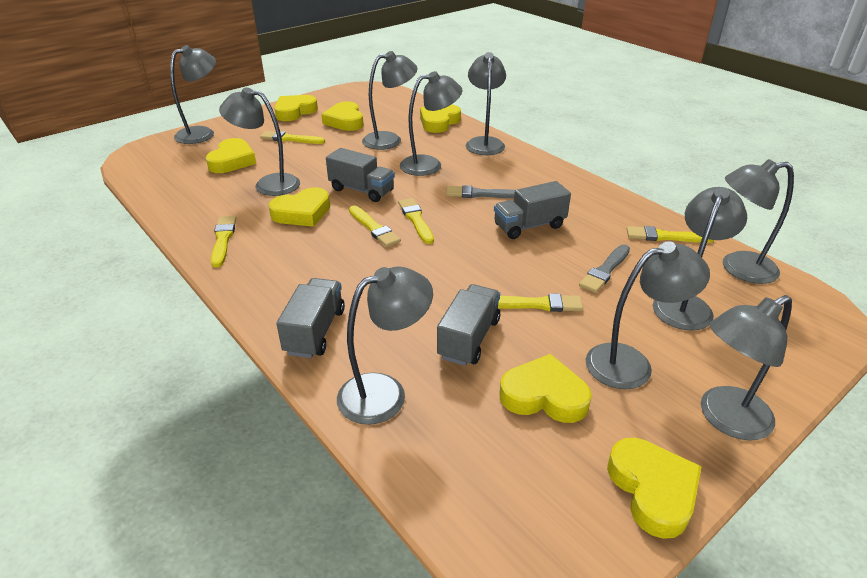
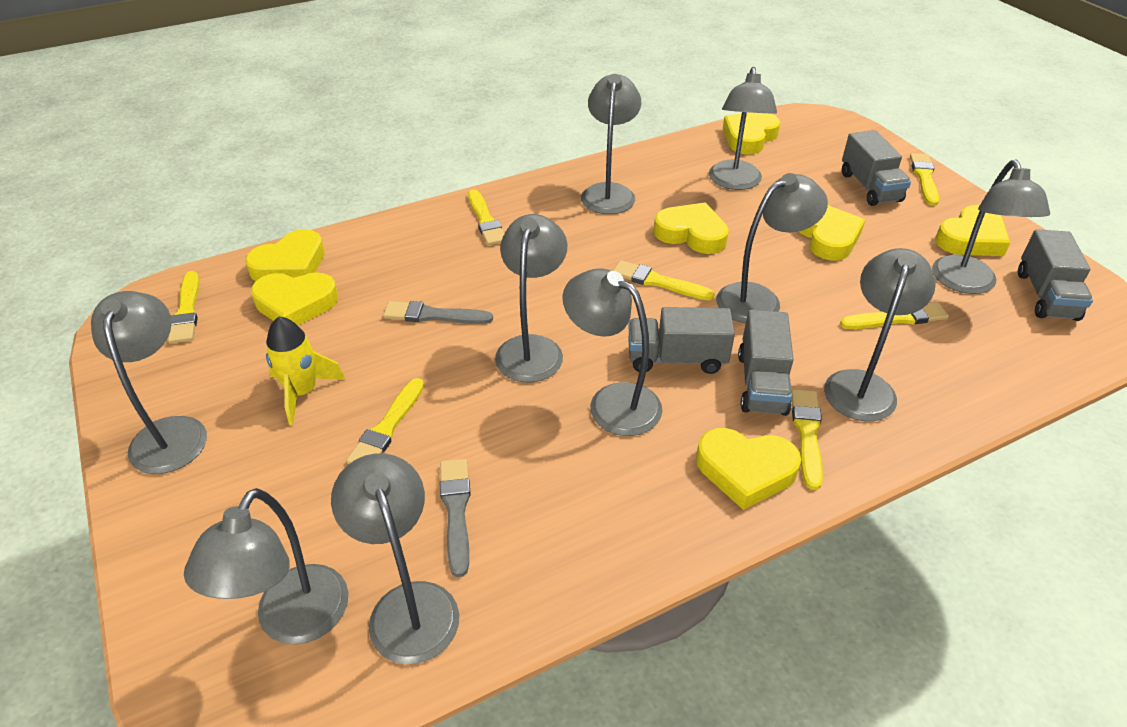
yellow brush: 6 -> 7
yellow rocket: 0 -> 1

